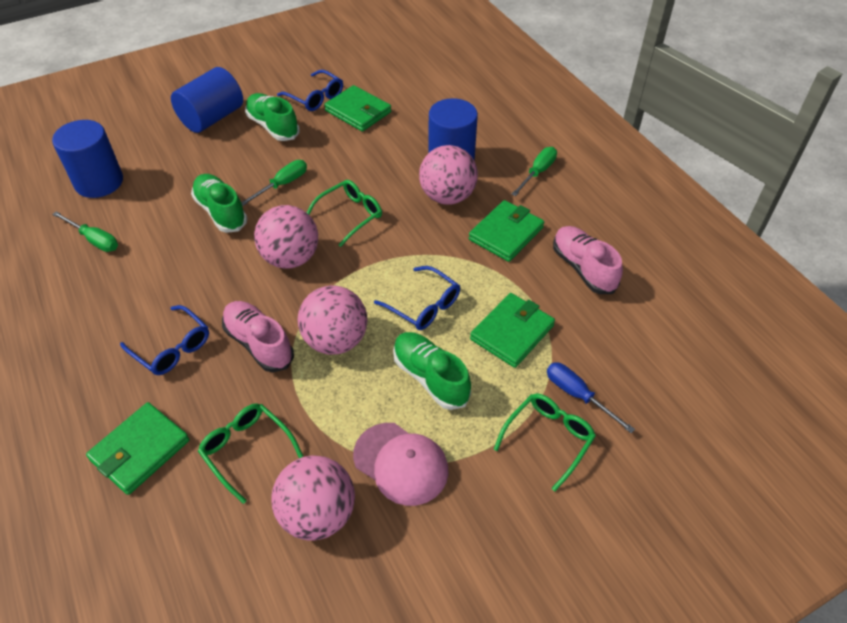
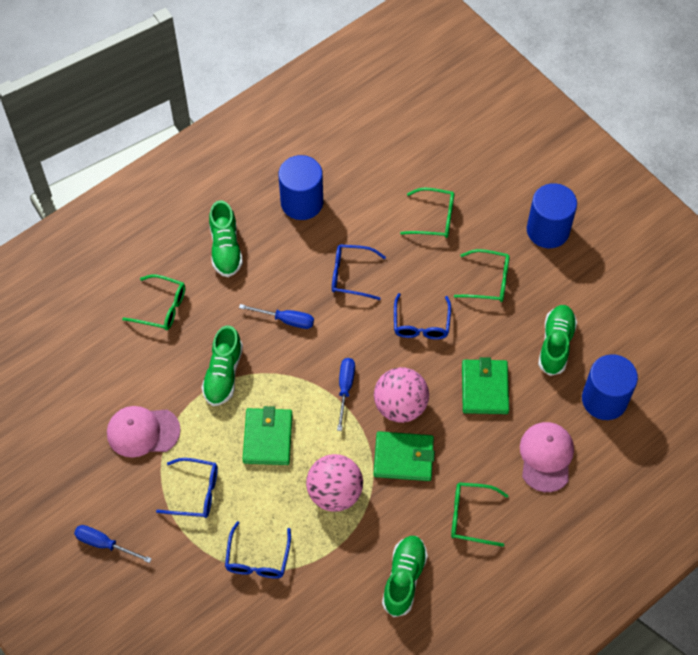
blue glasses: 3 -> 4
blue screwdriver: 1 -> 3
green glasses: 3 -> 4
green screwdriver: 3 -> 0
green shoe: 3 -> 4
green wallet: 4 -> 3
pink ball: 4 -> 2
pink cap: 1 -> 2
pink shoe: 2 -> 0

